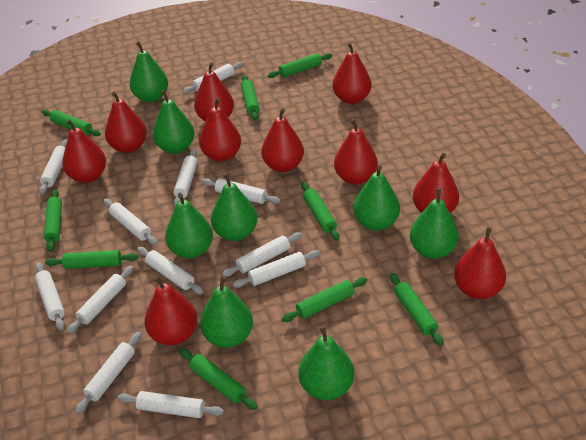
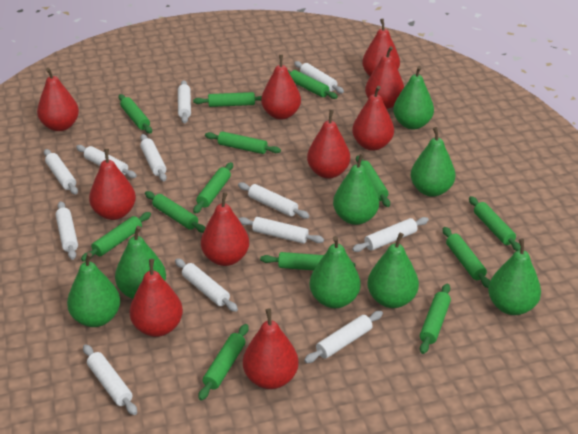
green rolling pin: 9 -> 13

